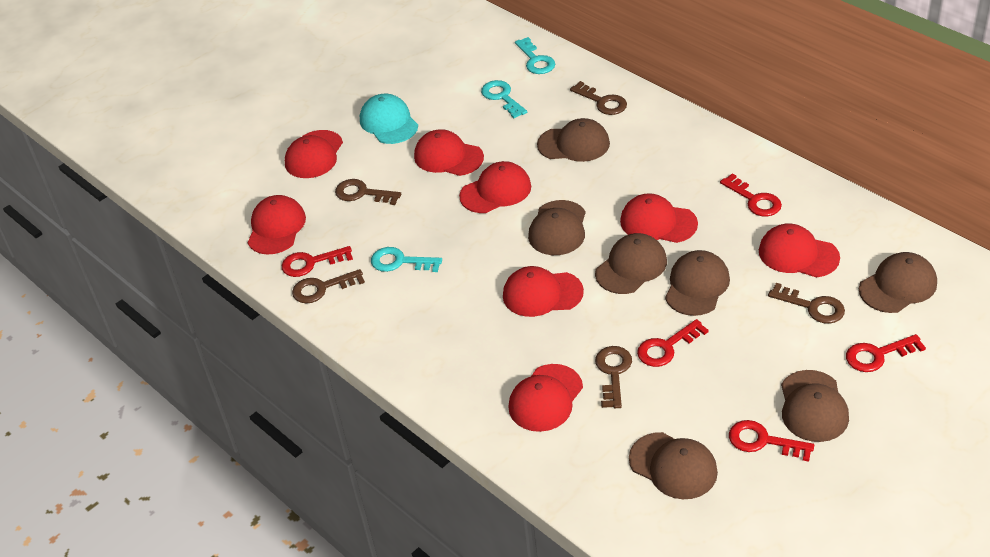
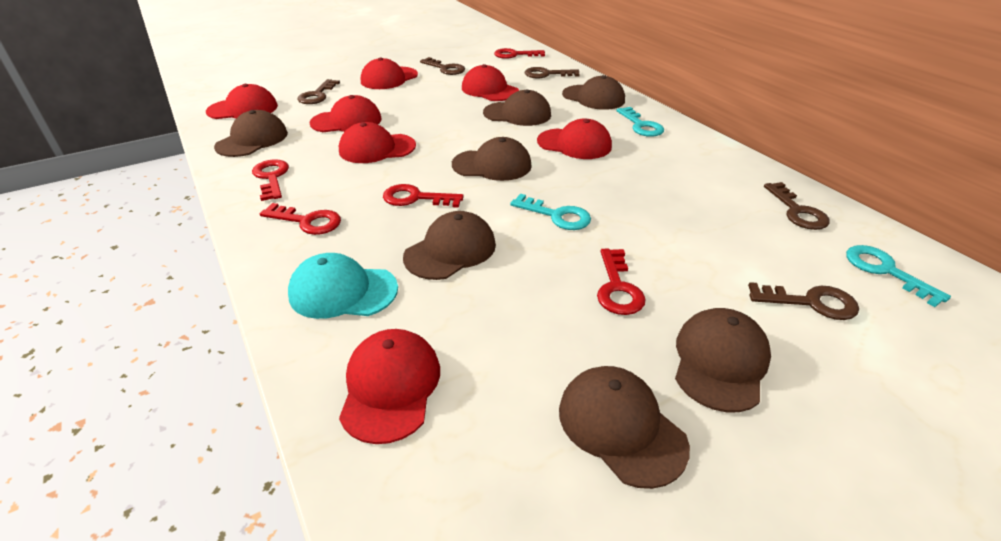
red cap: 8 -> 7

